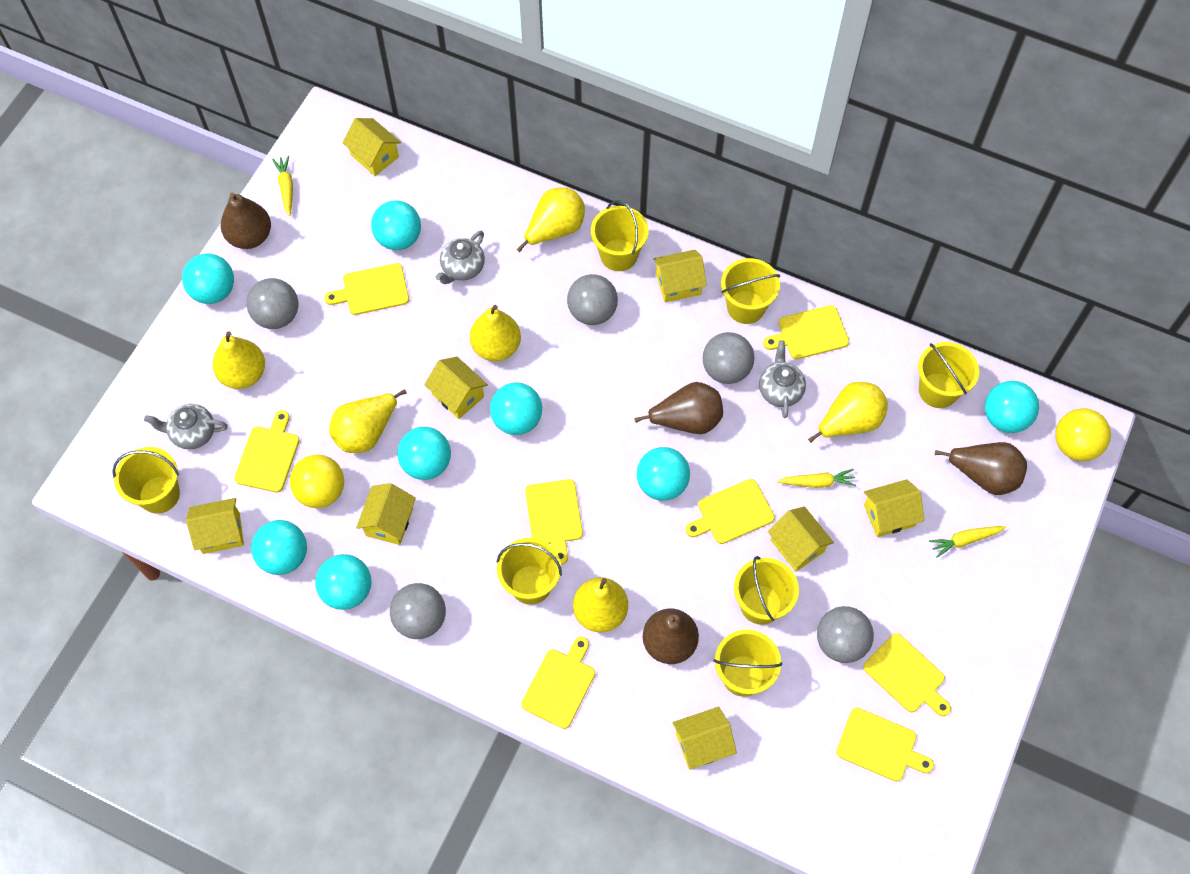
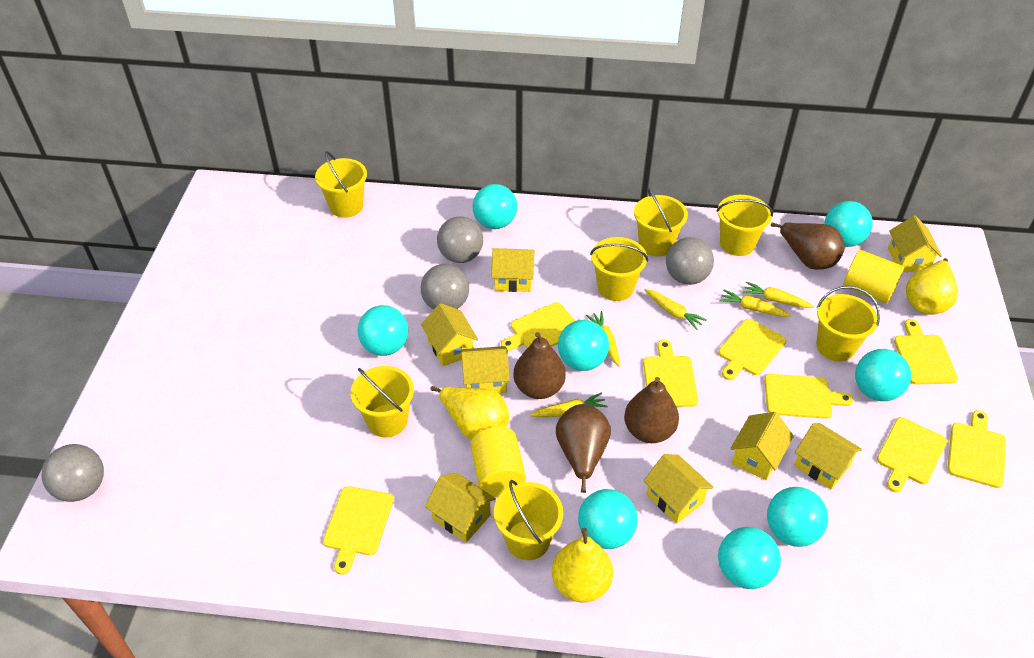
grey ball: 5 -> 4
grey teapot: 3 -> 0
yellow ball: 2 -> 0
yellow carrot: 3 -> 5
yellow cylinder: 0 -> 2
yellow pear: 6 -> 3

